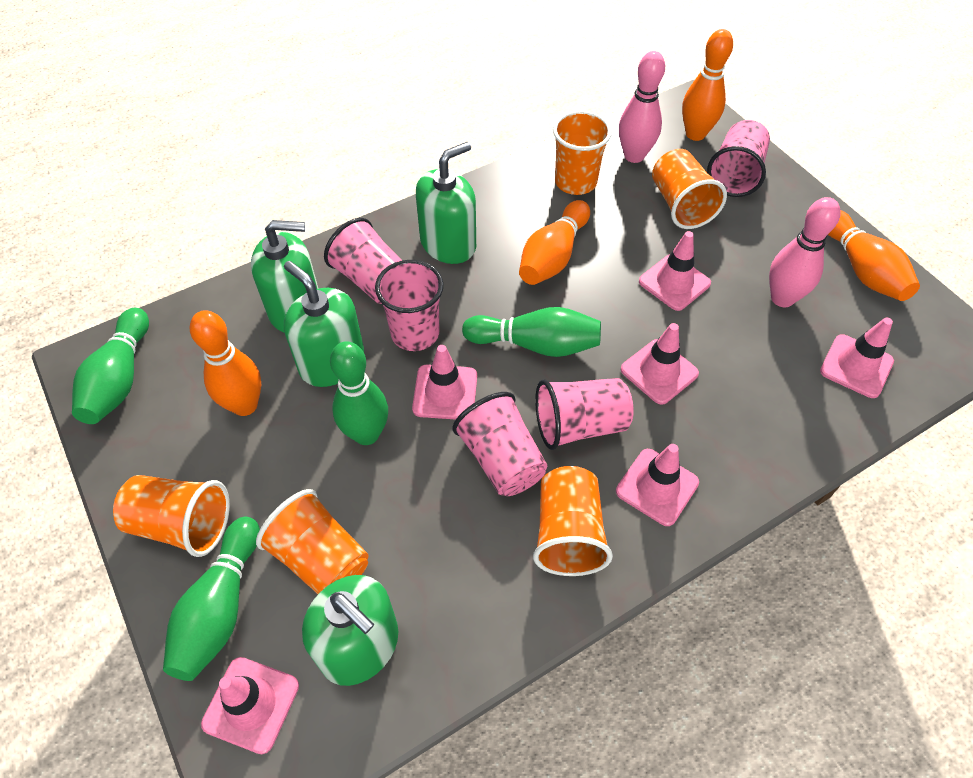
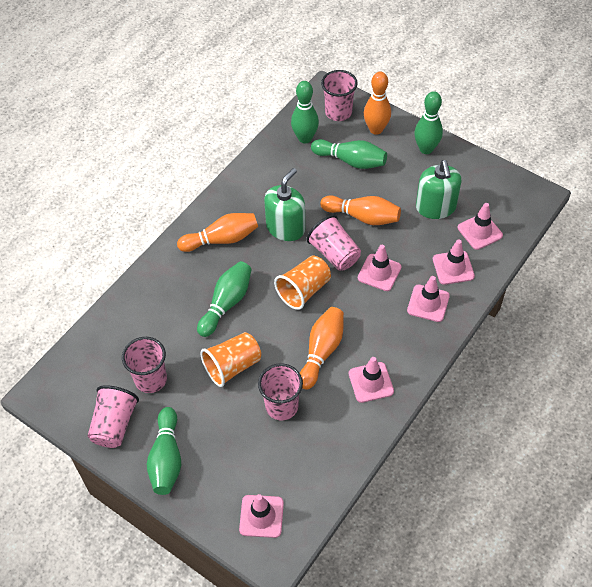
green bowling pin: 4 -> 5
green soap dispenser: 4 -> 2
orange cup: 5 -> 2
pink bowling pin: 2 -> 0

